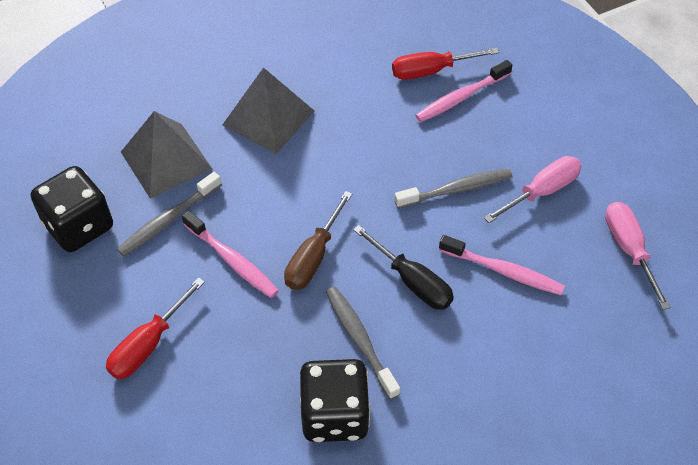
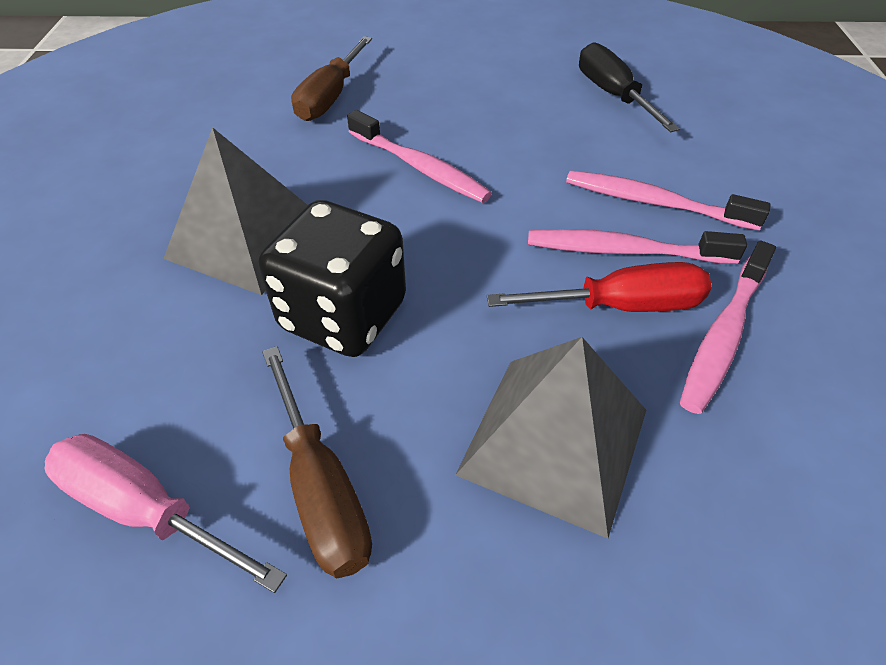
black dice: 2 -> 1
brown screwdriver: 1 -> 2
grey toothbrush: 3 -> 0
pink screwdriver: 2 -> 1
pink toothbrush: 3 -> 4
red screwdriver: 2 -> 1

